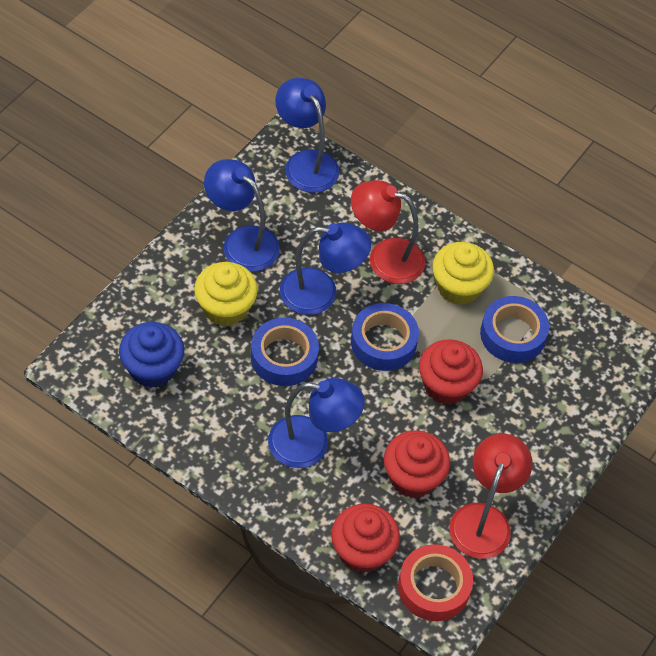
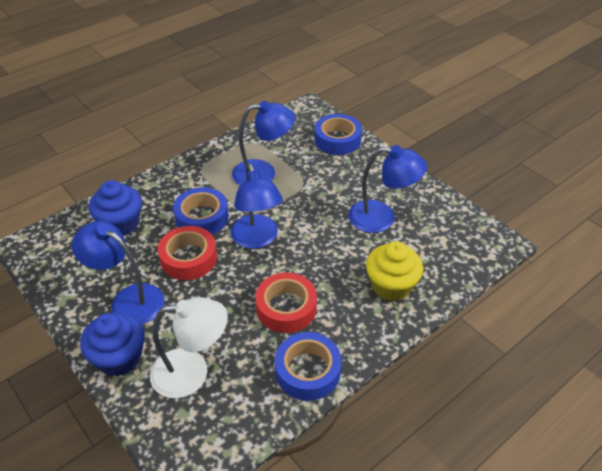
blue cupcake: 1 -> 2
red cupcake: 3 -> 0
red lamp: 2 -> 0
red tape: 1 -> 2
white lamp: 0 -> 1
yellow cupcake: 2 -> 1

